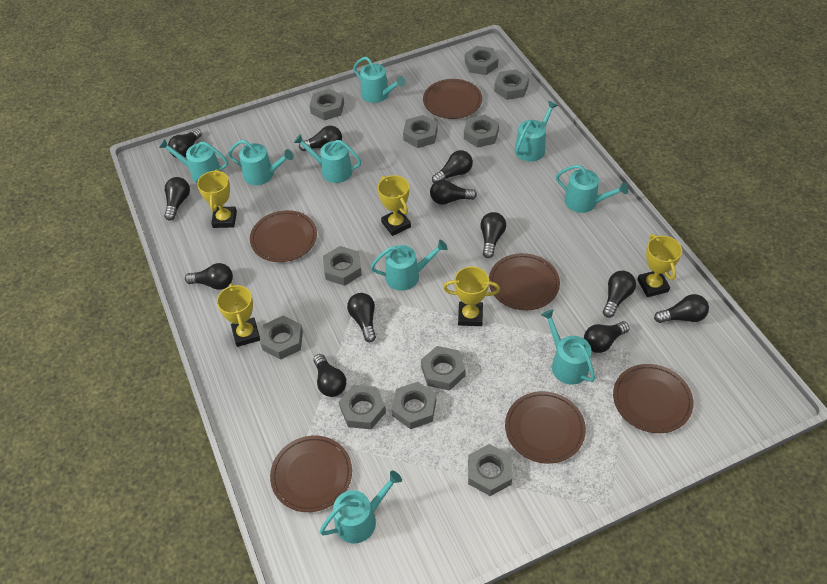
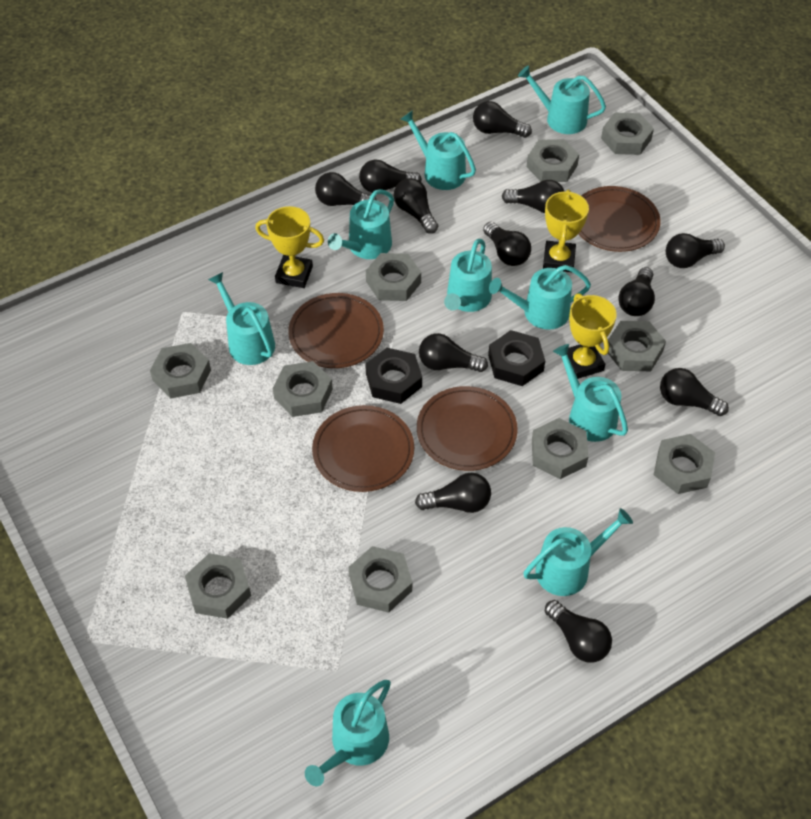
black nut: 0 -> 2
brown plate: 6 -> 4
grey nut: 11 -> 10
yellow trophy: 5 -> 3

